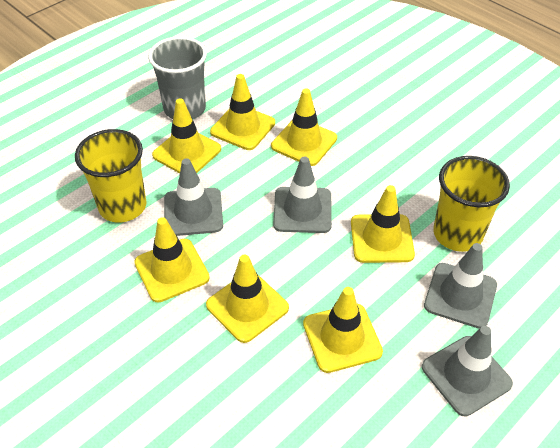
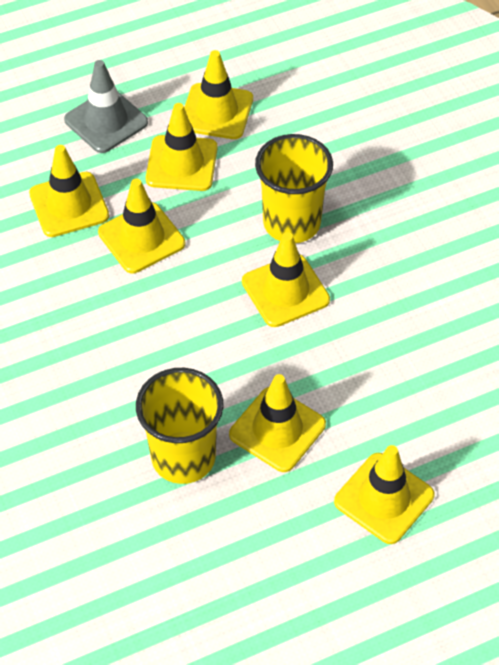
grey cup: 1 -> 0
grey traffic cone: 4 -> 1

